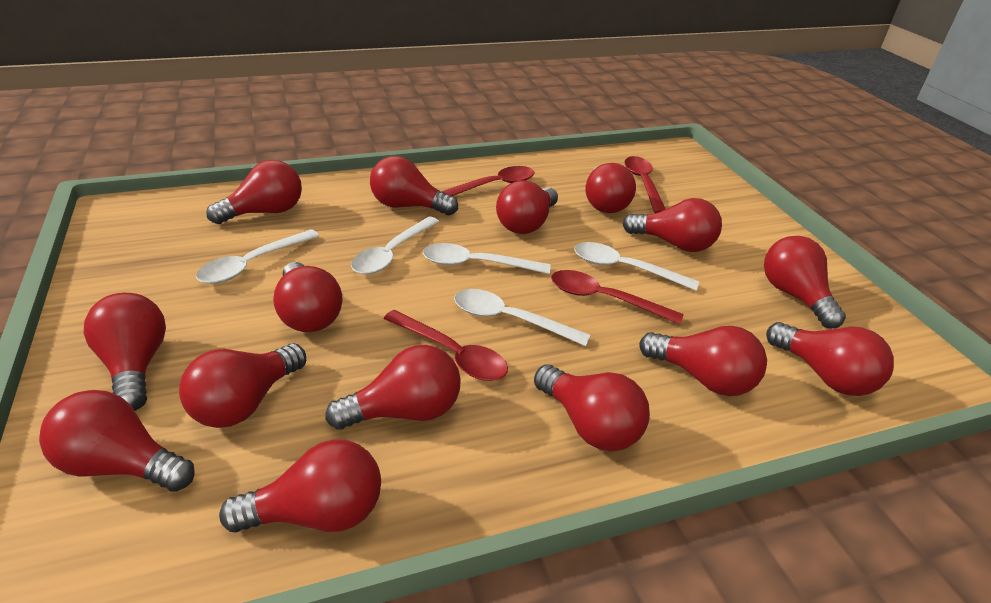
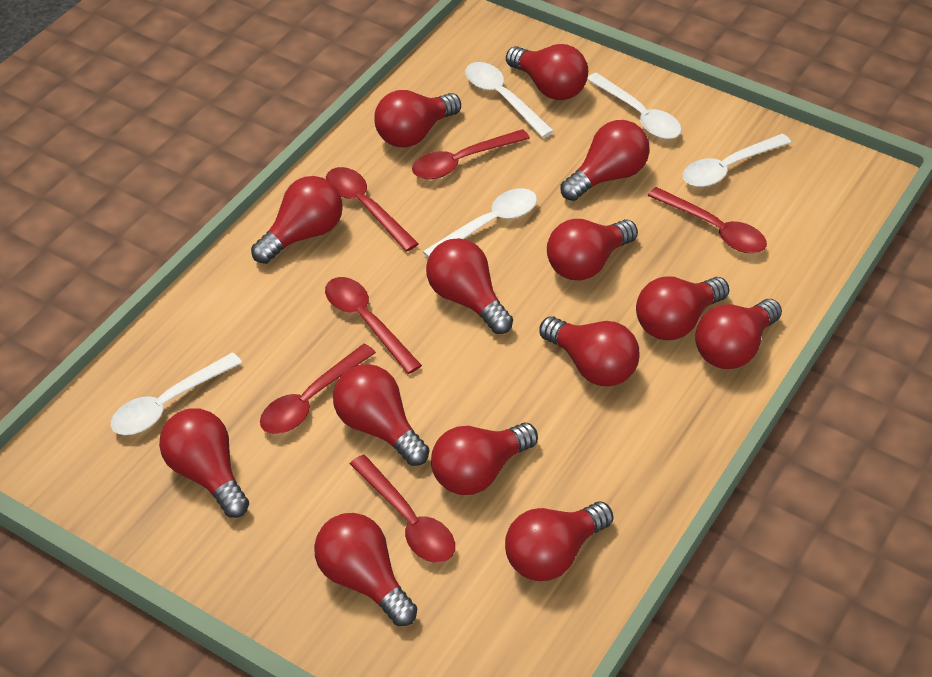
red light bulb: 15 -> 14
red spoon: 4 -> 6

